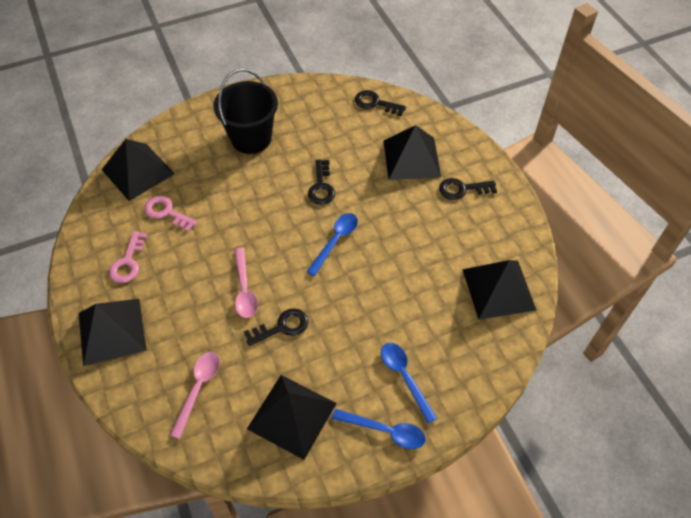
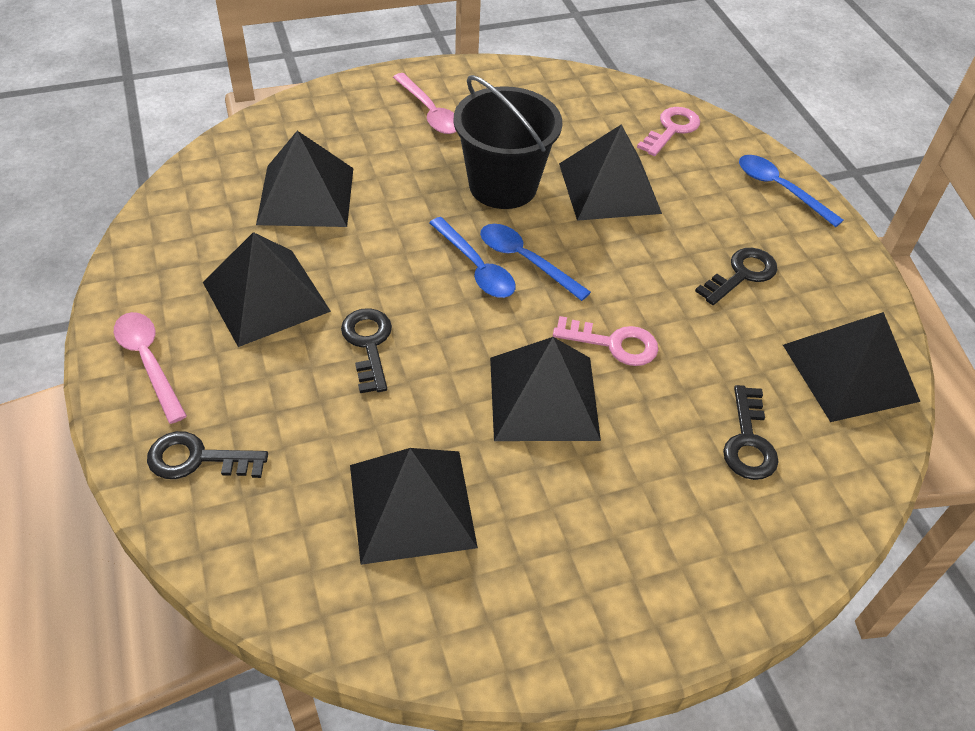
black pyramid: 5 -> 6

